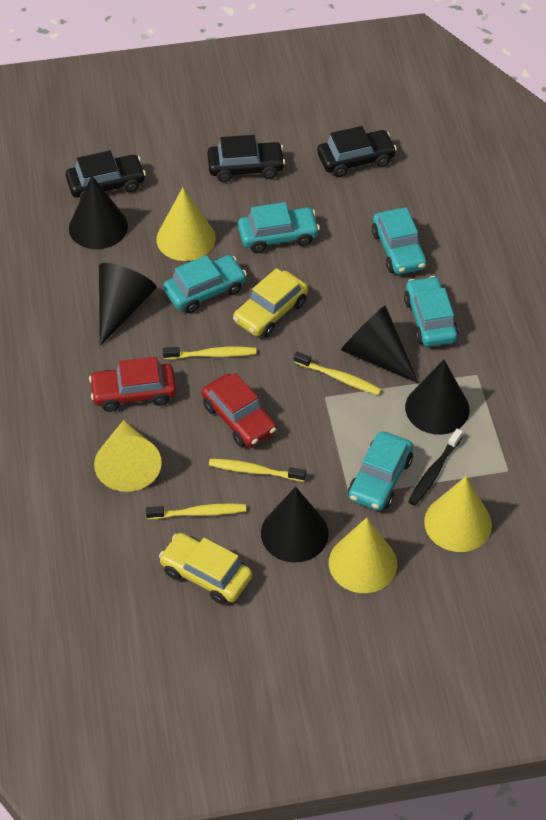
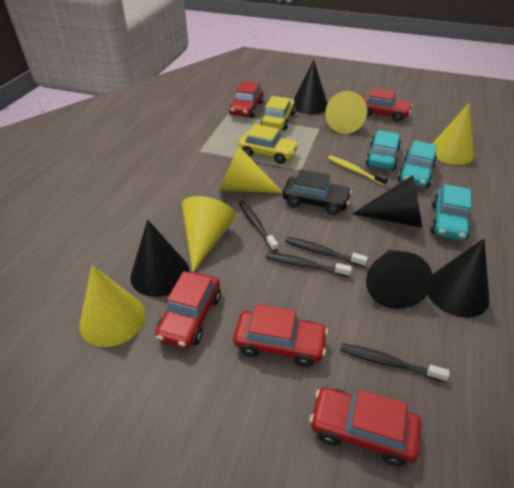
black car: 3 -> 1
black toothbrush: 1 -> 4
red car: 2 -> 5
turquoise car: 5 -> 3
yellow cone: 4 -> 5
yellow toothbrush: 4 -> 1

